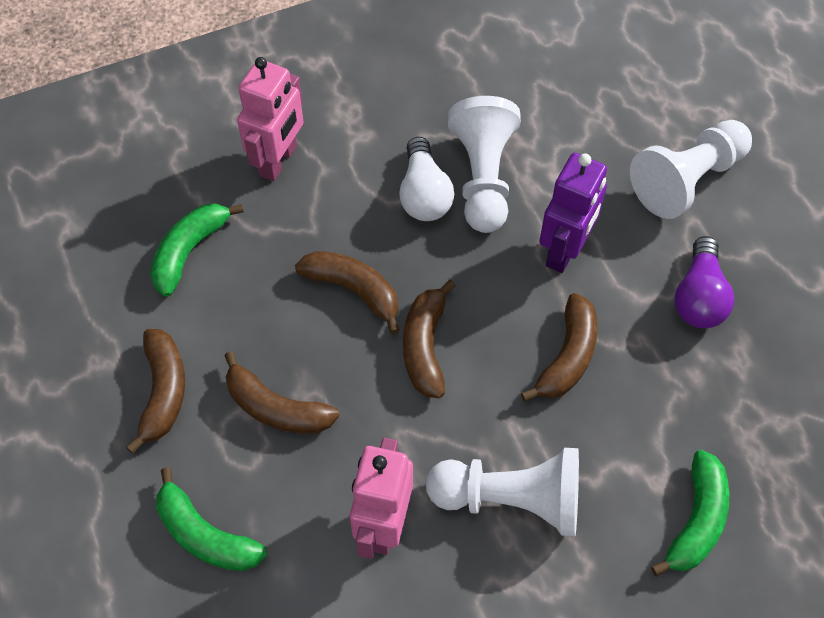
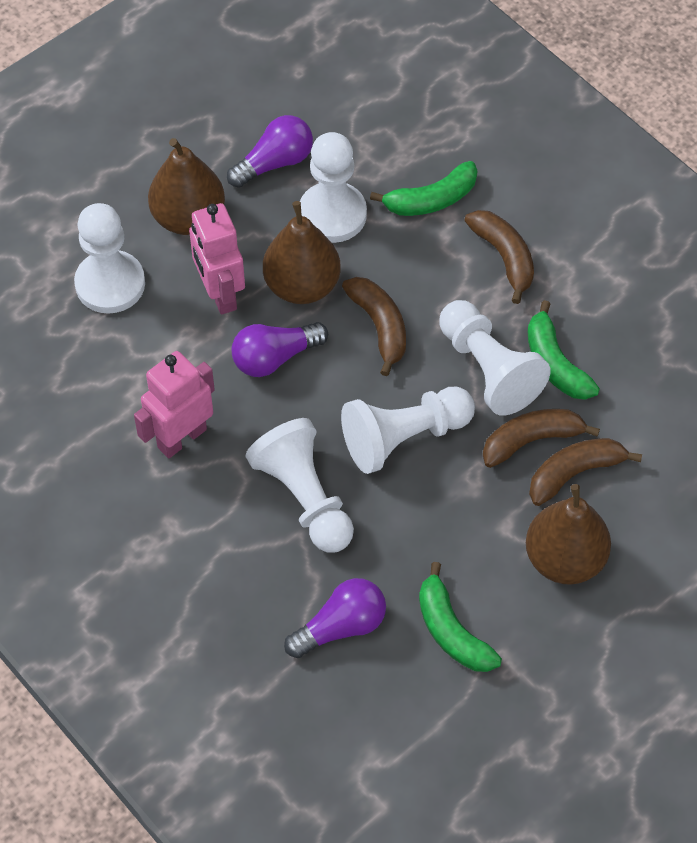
brown banana: 5 -> 4
brown pear: 0 -> 3
purple light bulb: 1 -> 3
purple robot: 1 -> 0
white light bulb: 1 -> 0
white pawn: 3 -> 5

